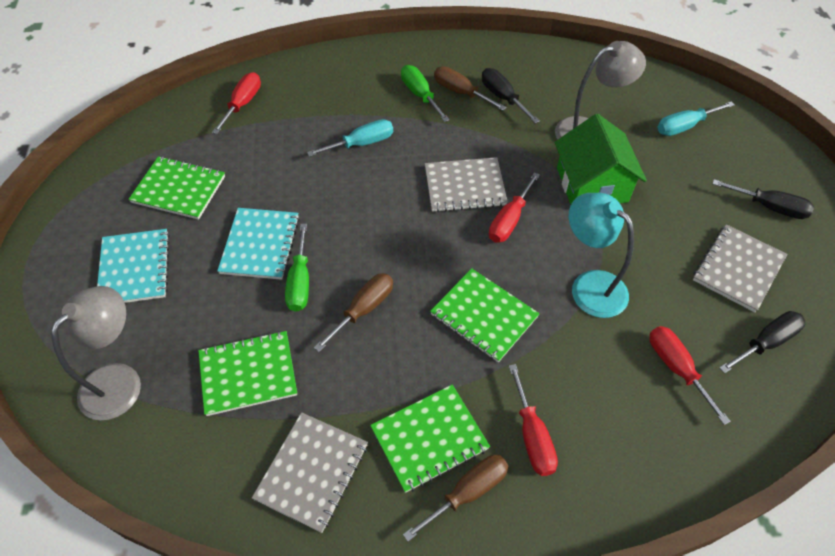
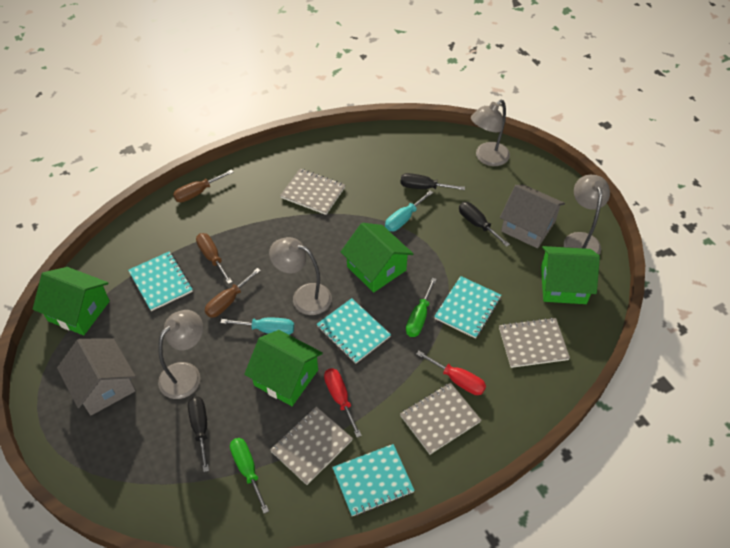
green house: 1 -> 4
green notebook: 4 -> 0
grey house: 0 -> 2
grey lamp: 2 -> 4
grey notebook: 3 -> 4
red screwdriver: 4 -> 2
turquoise lamp: 1 -> 0
turquoise notebook: 2 -> 4

